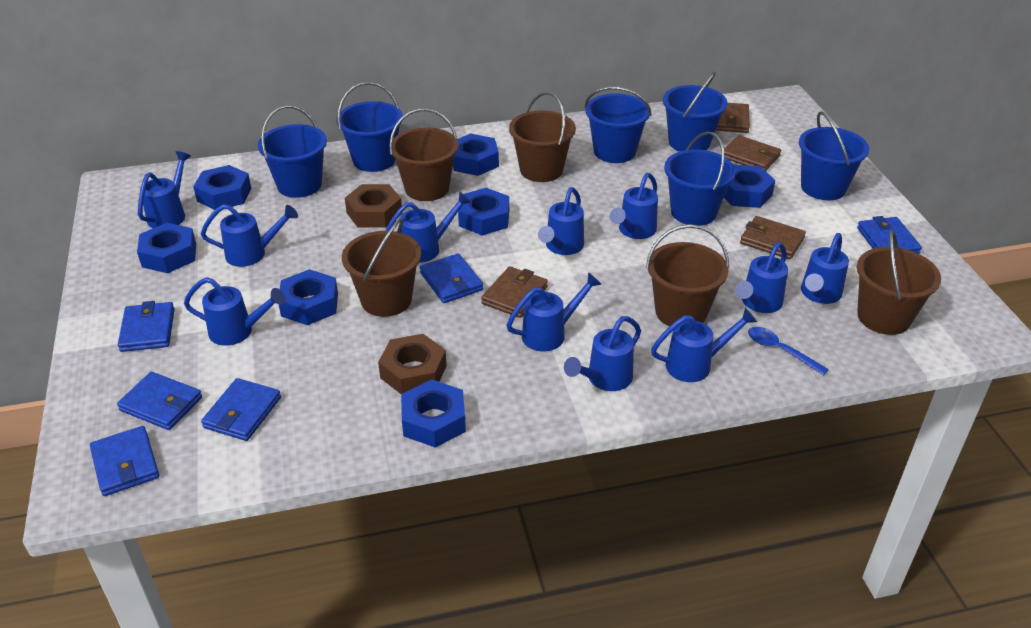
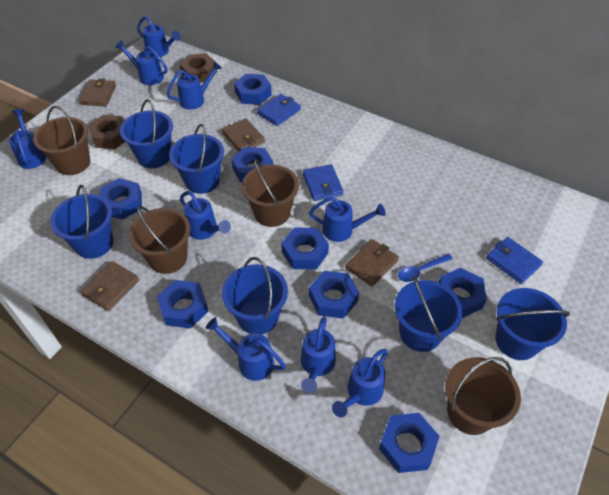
blue nut: 7 -> 8
blue wallet: 6 -> 3
blue watering can: 11 -> 9
brown bucket: 5 -> 4

